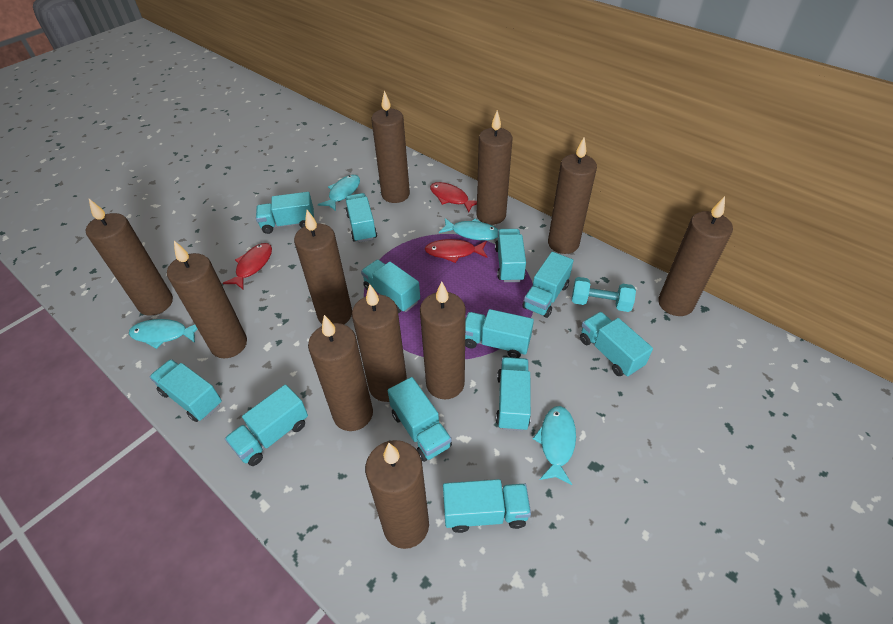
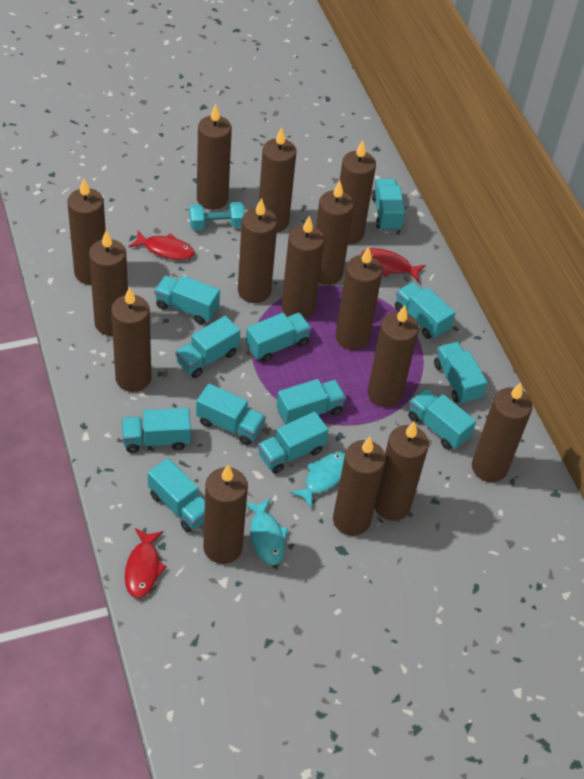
brown candle: 11 -> 15
turquoise fish: 4 -> 2

